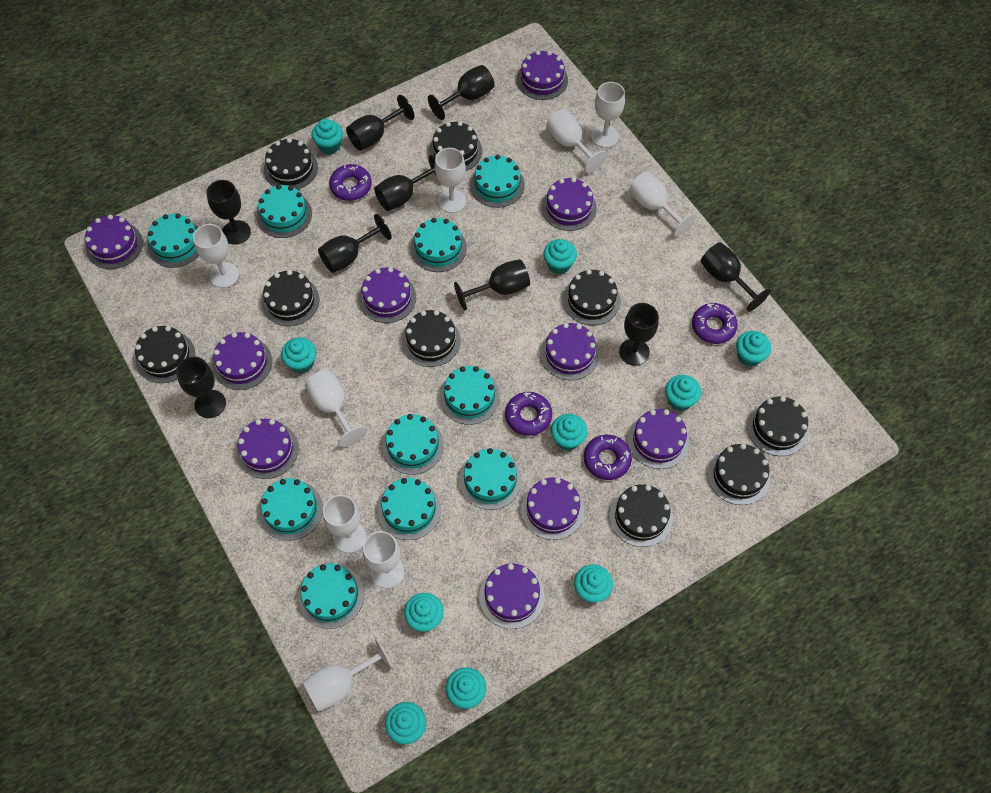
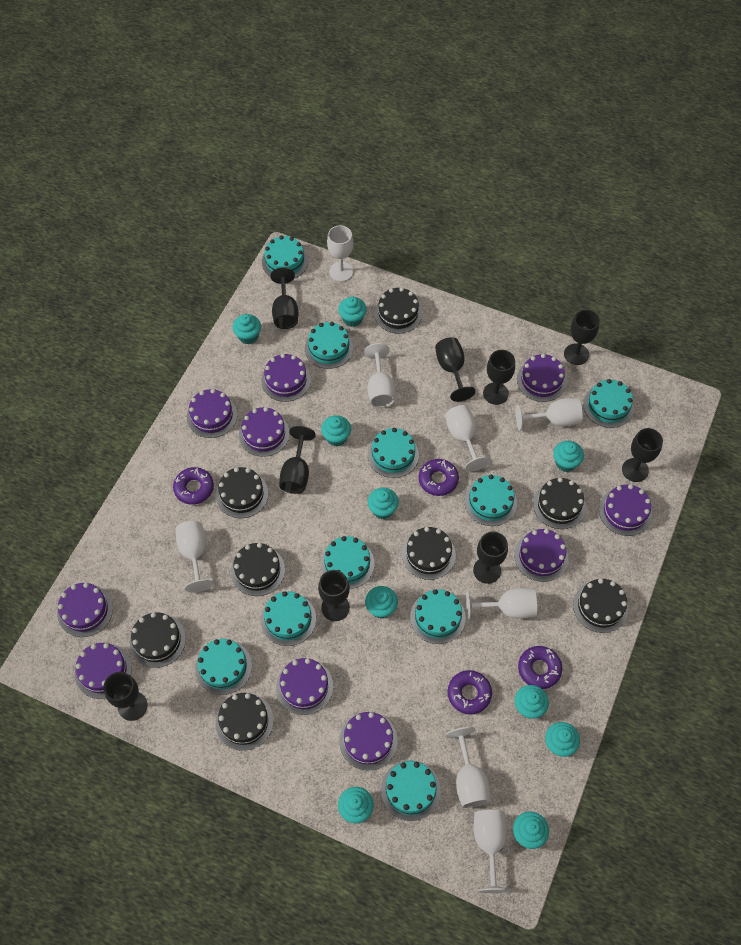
black cake: 9 -> 8
white goblet: 9 -> 8

